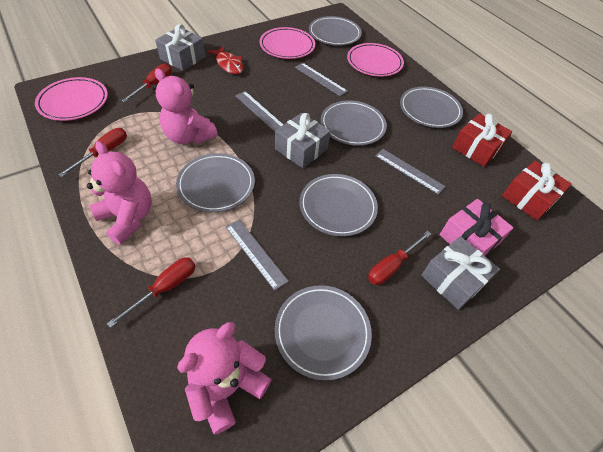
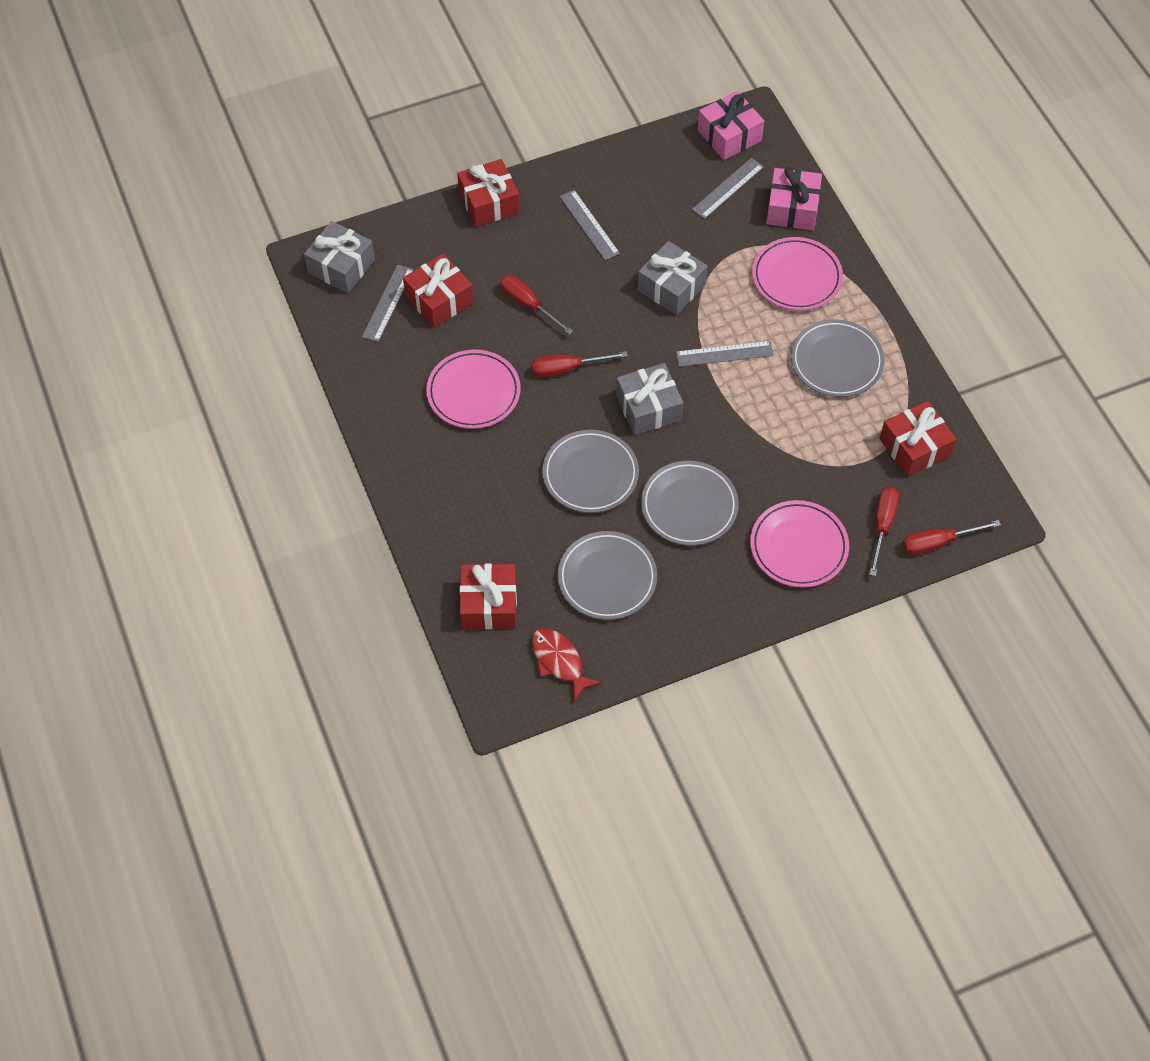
grey plate: 6 -> 4
pink gift: 1 -> 2
pink teddy bear: 3 -> 0
red gift: 2 -> 4

